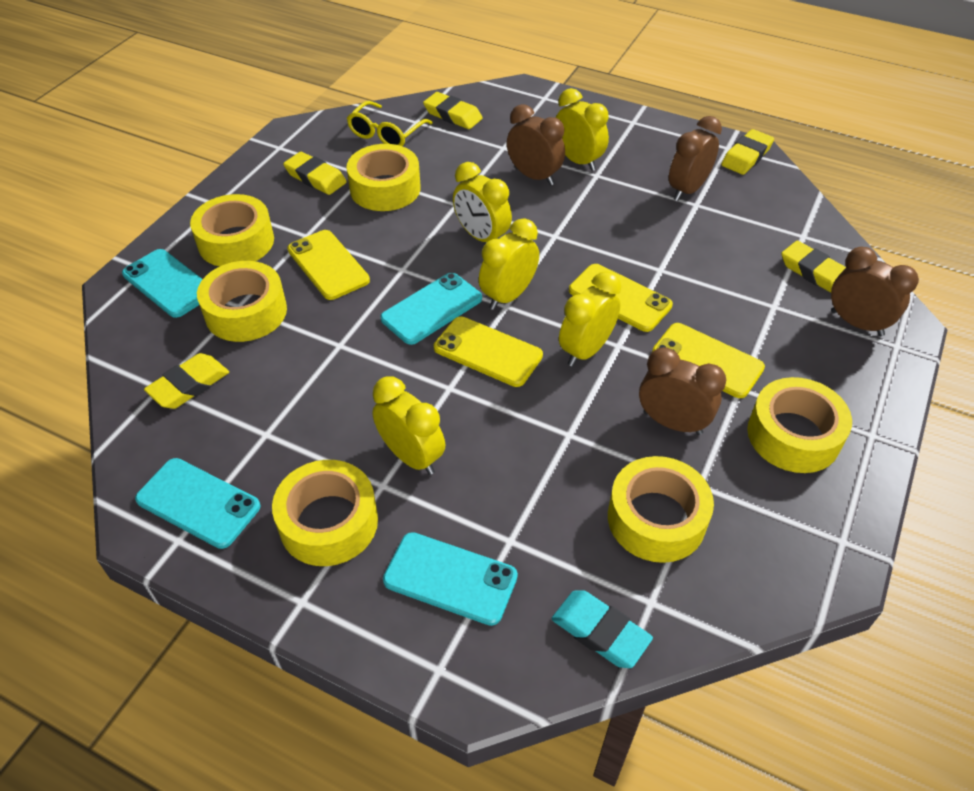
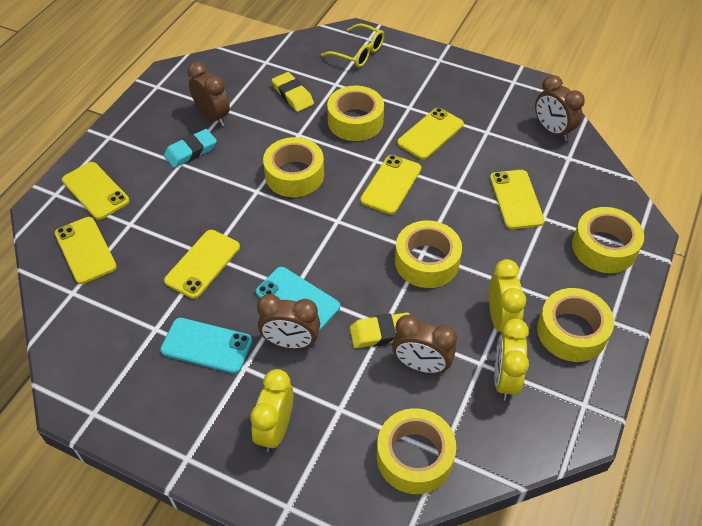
turquoise phone: 4 -> 2
yellow clock: 5 -> 3
yellow eraser: 5 -> 2
yellow phone: 4 -> 6

